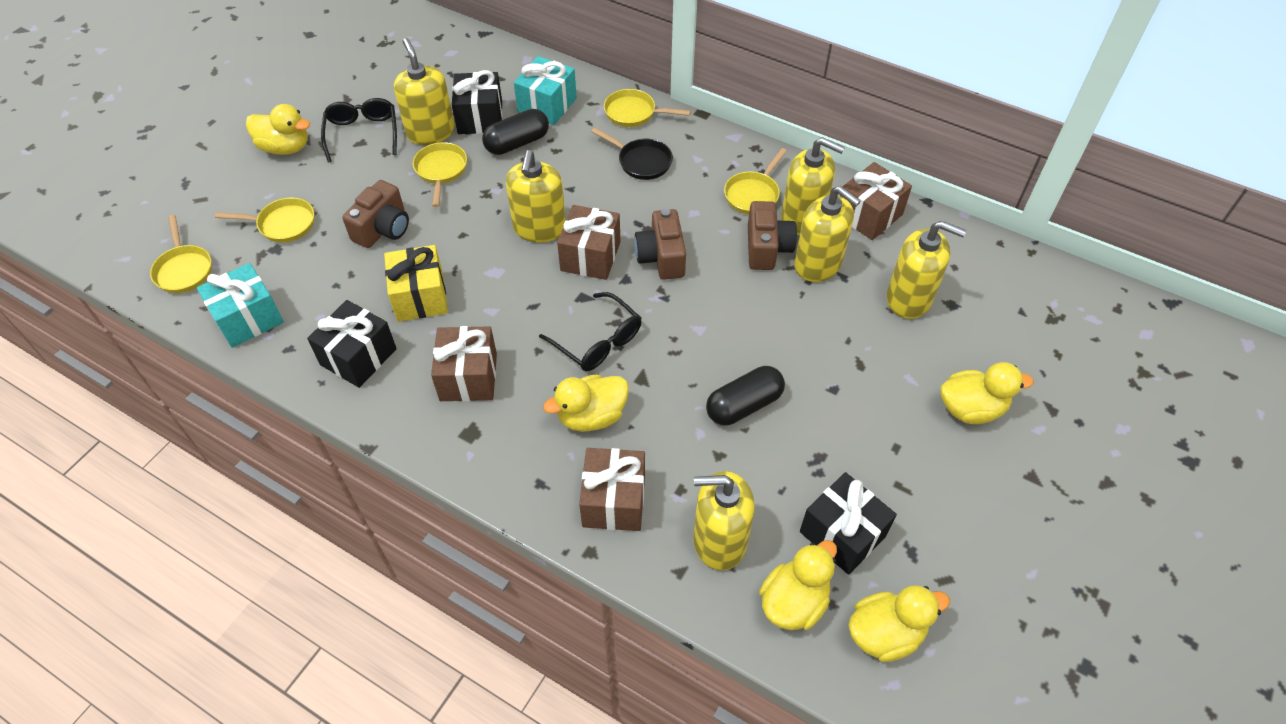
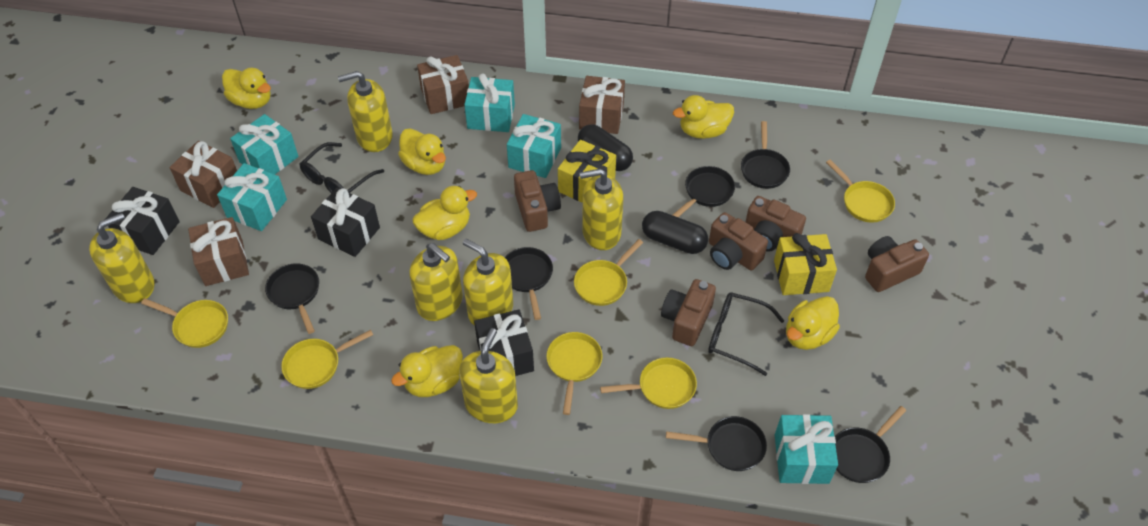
black pan: 1 -> 6
brown camera: 3 -> 5
turquoise gift: 2 -> 5
yellow duck: 5 -> 6
yellow gift: 1 -> 2
yellow pan: 5 -> 6

